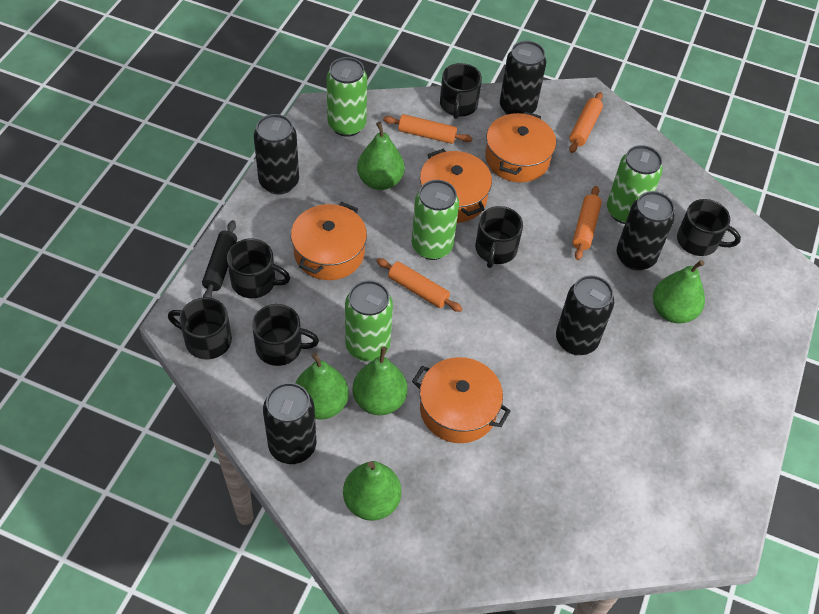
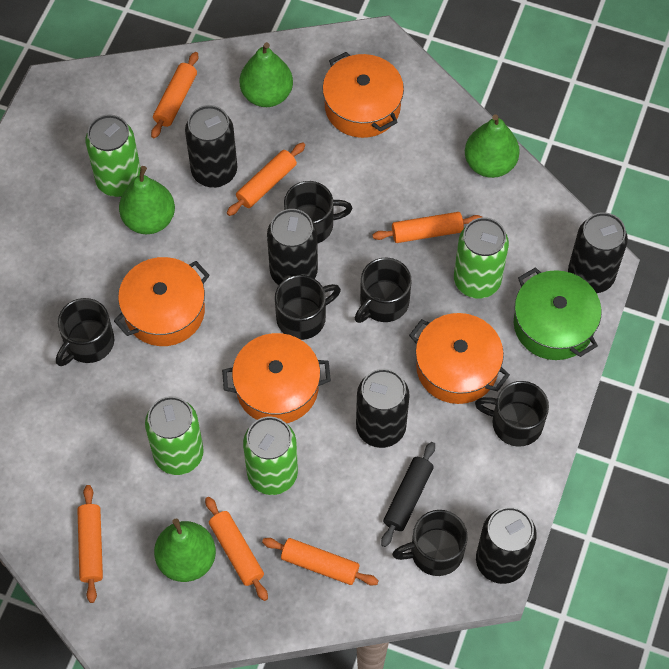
green pear: 5 -> 4
green pot: 0 -> 1
orange rolling pin: 4 -> 6

